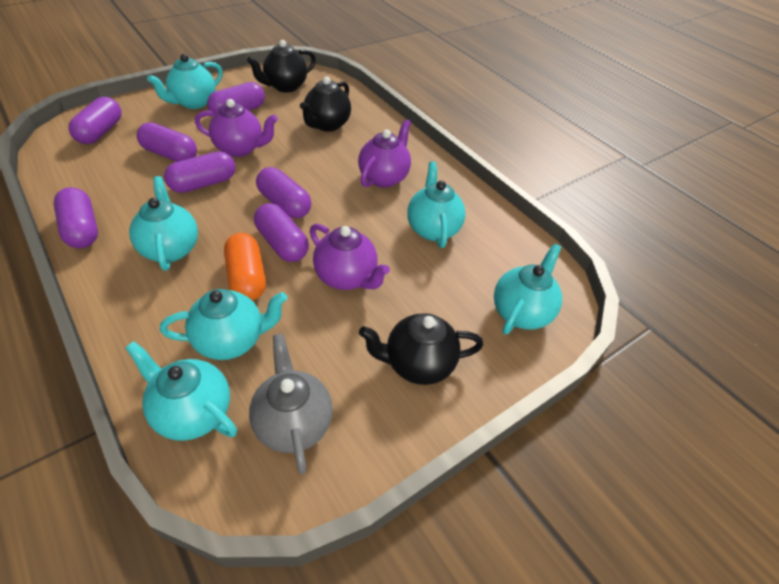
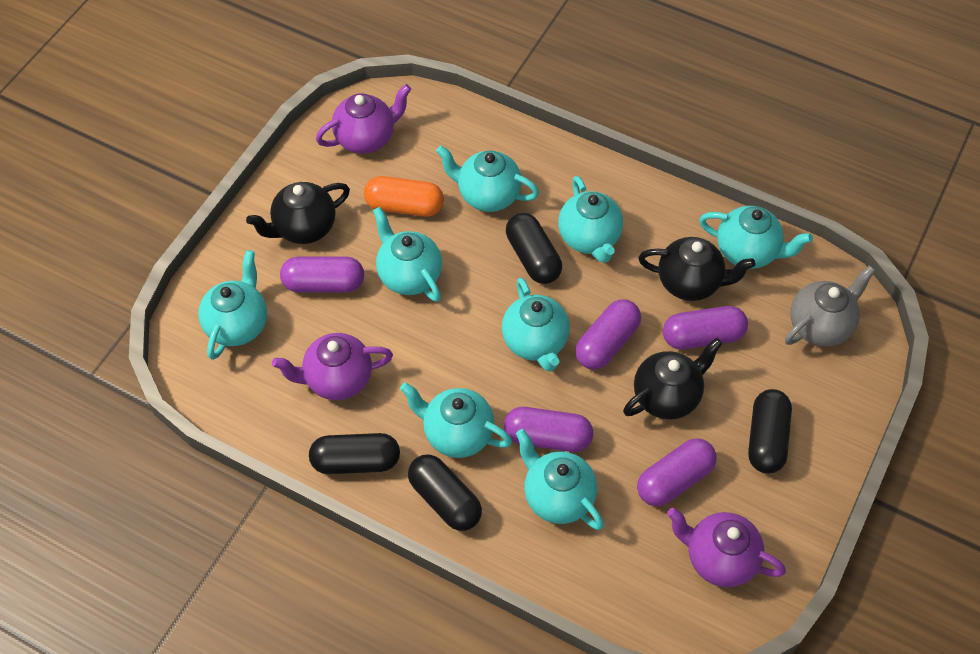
black capsule: 0 -> 4
purple capsule: 7 -> 5
turquoise teapot: 6 -> 8

